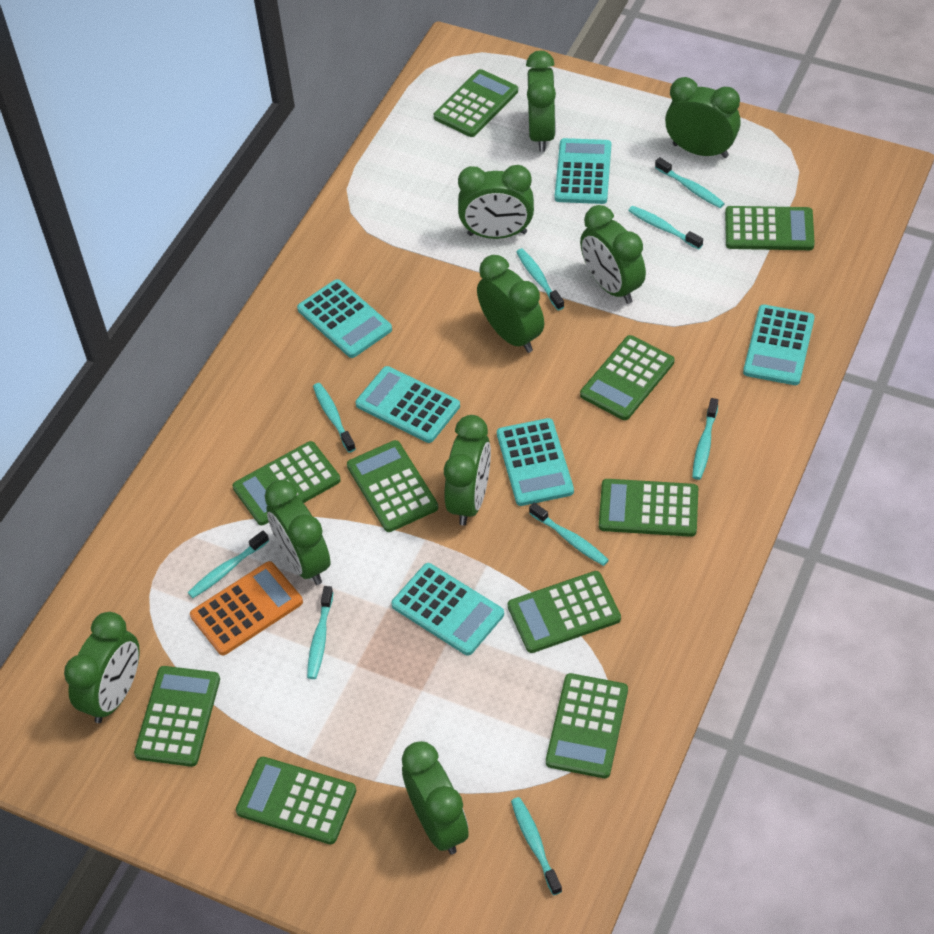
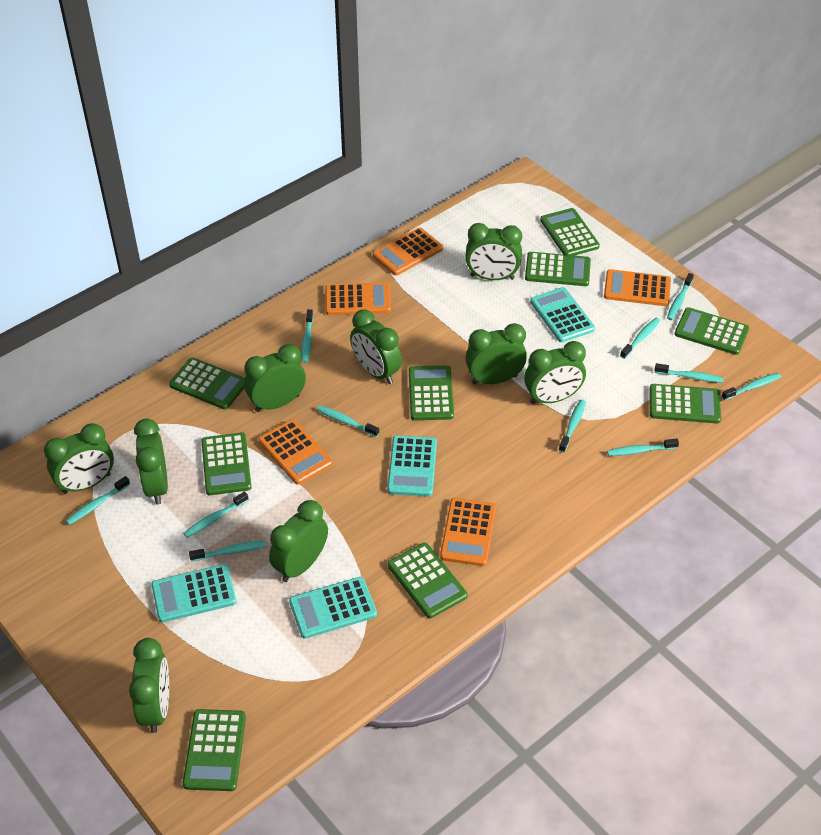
green calculator: 10 -> 9
orange calculator: 1 -> 5
turquoise calculator: 6 -> 4
turquoise toothbrush: 9 -> 11

